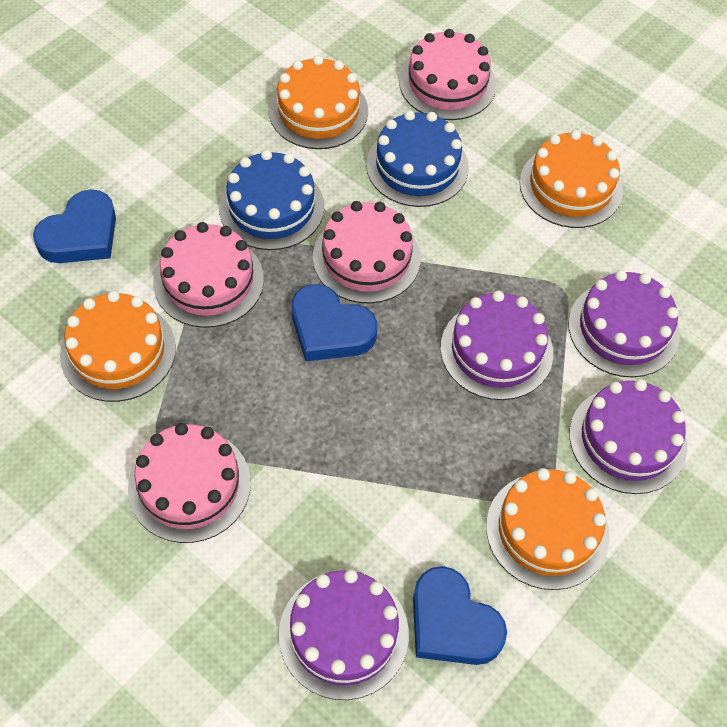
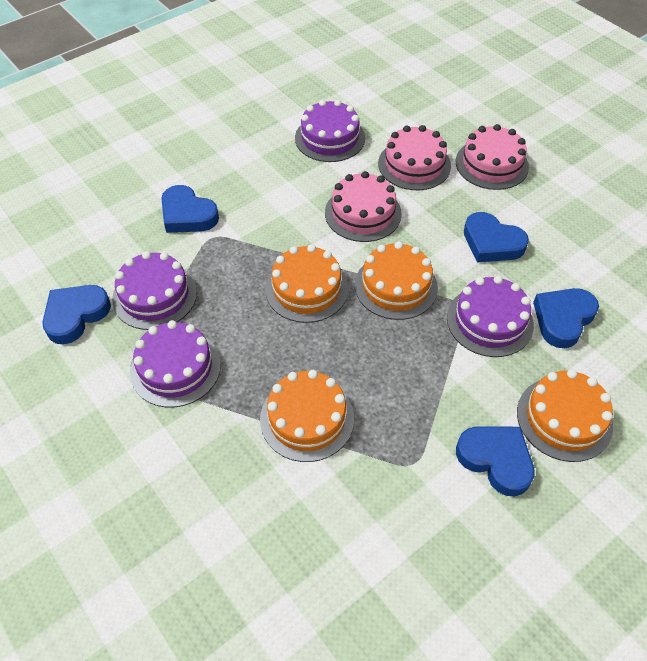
blue cake: 2 -> 0
blue heart: 3 -> 5
pink cake: 4 -> 3

